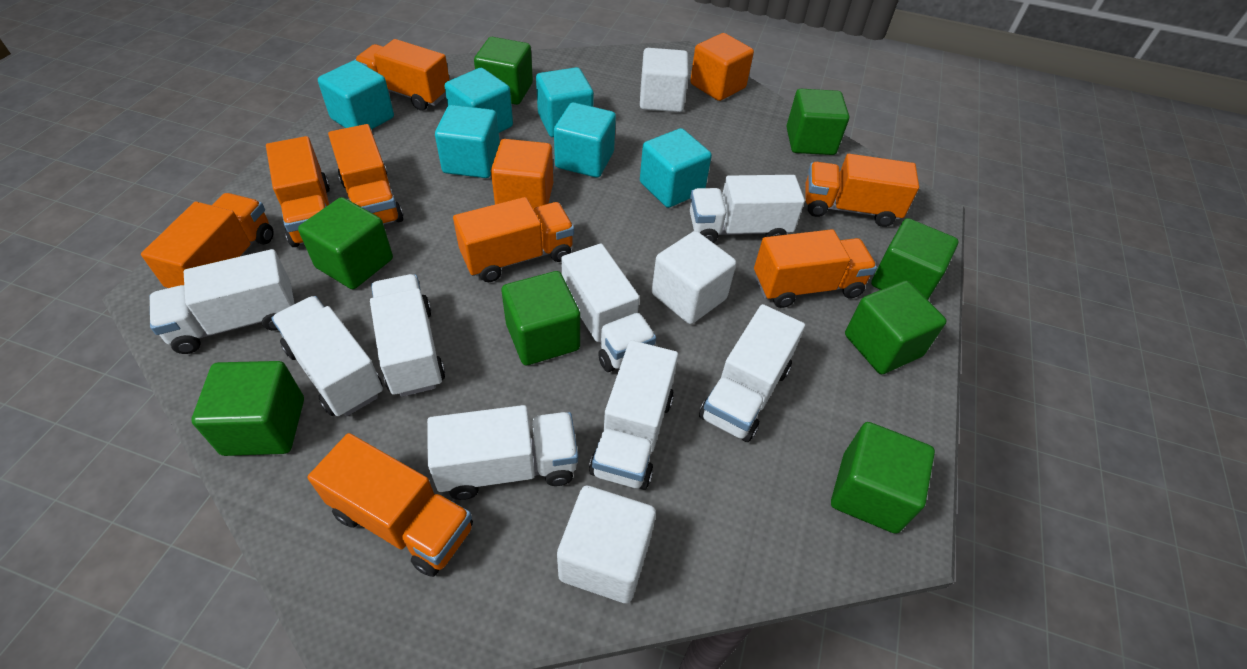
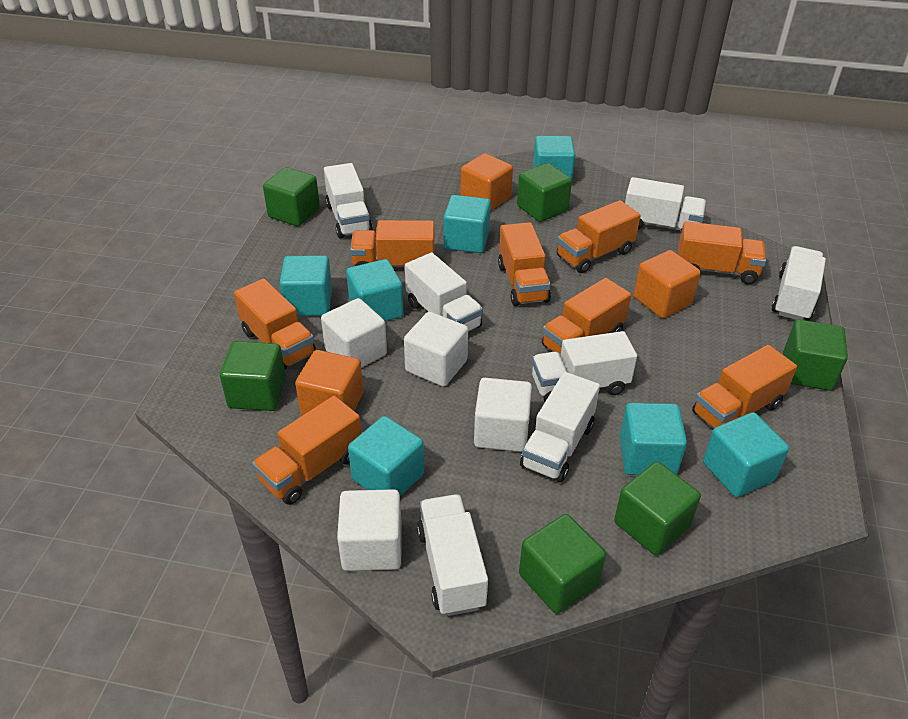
green cube: 8 -> 6
orange cube: 2 -> 3
turquoise cube: 6 -> 7
white cube: 3 -> 4
white truck: 8 -> 7

